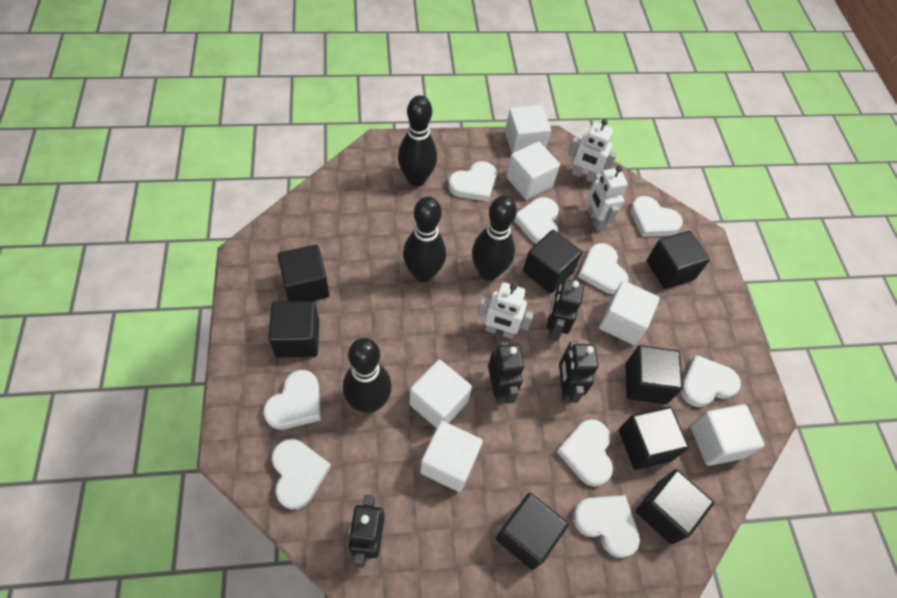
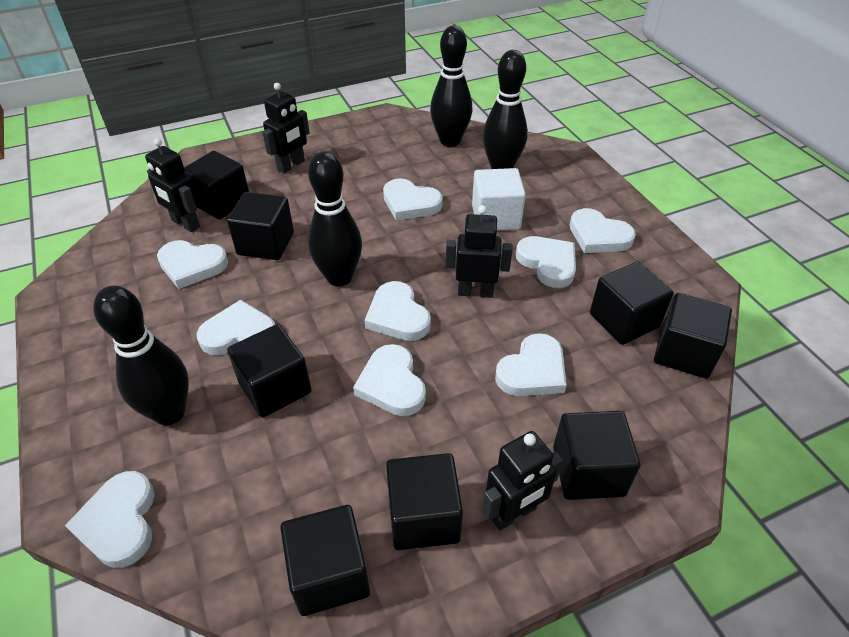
white cube: 6 -> 1
white robot: 3 -> 0

